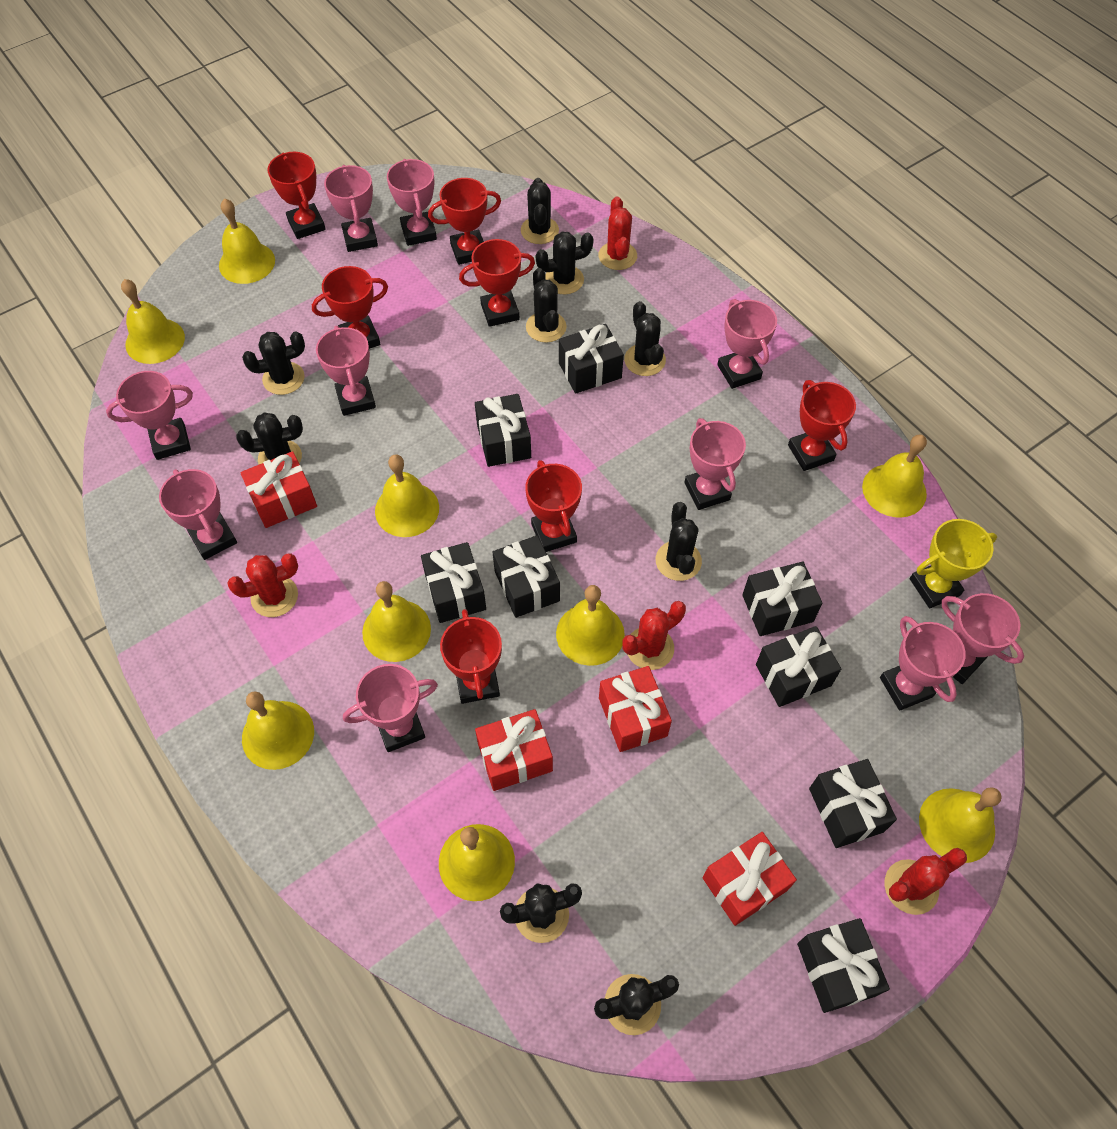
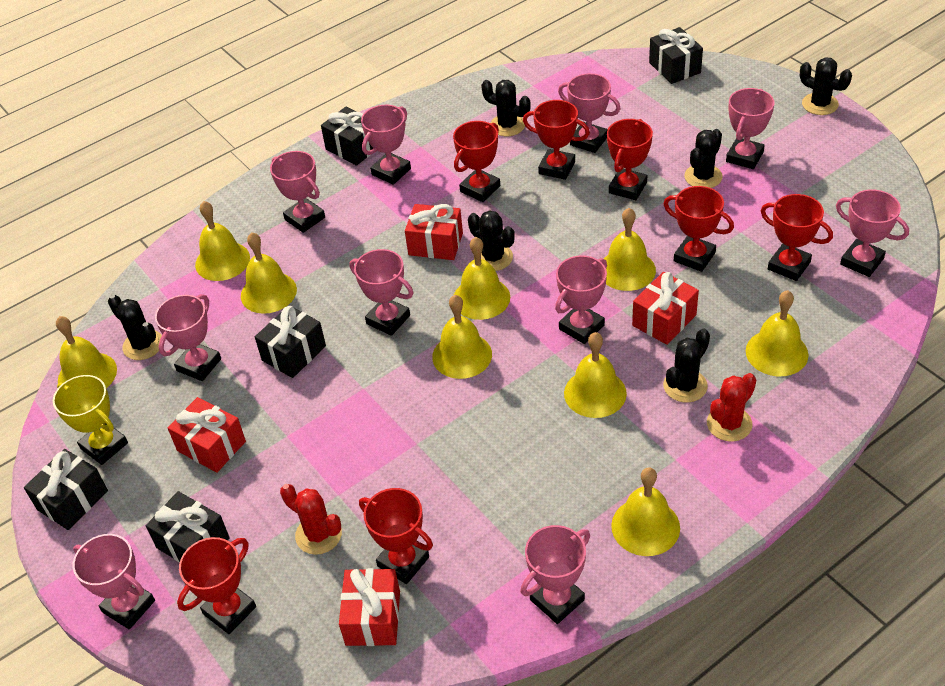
black cactus: 9 -> 6
black gift: 8 -> 5
red cactus: 4 -> 2

